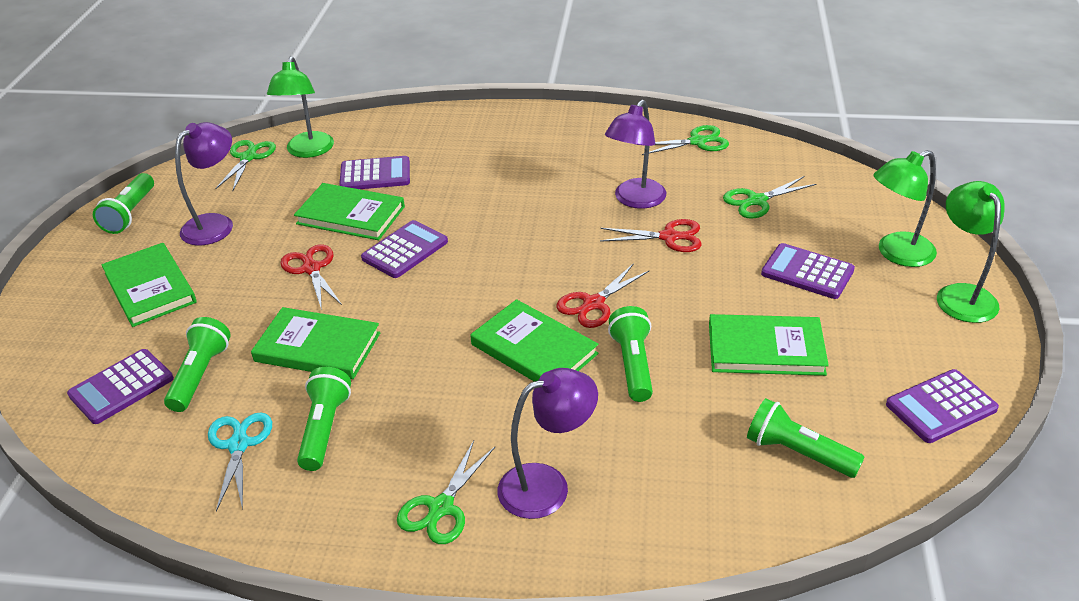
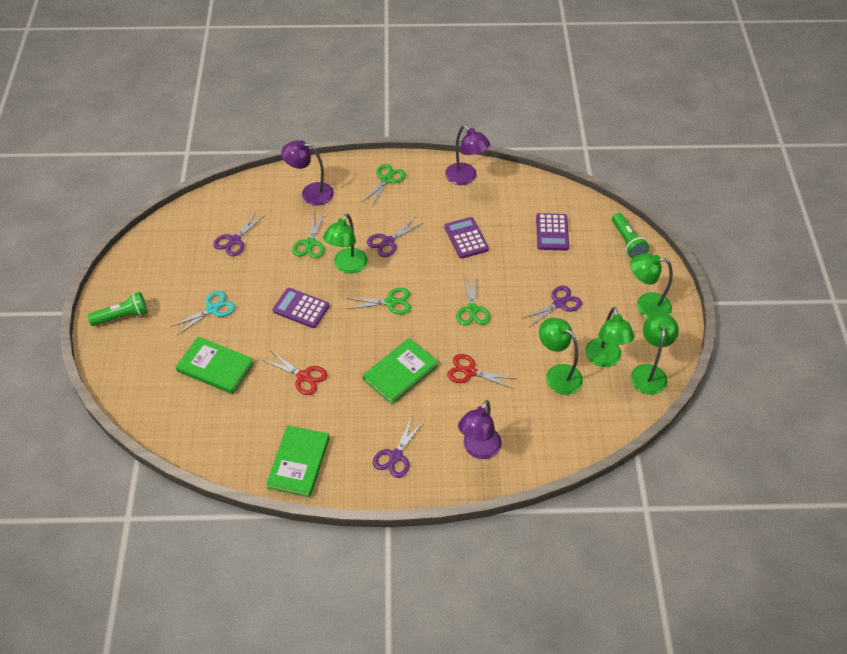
green book: 5 -> 3
green flashlight: 5 -> 2
green lamp: 3 -> 5
purple calculator: 5 -> 3
purple scissors: 0 -> 4
red scissors: 3 -> 2

